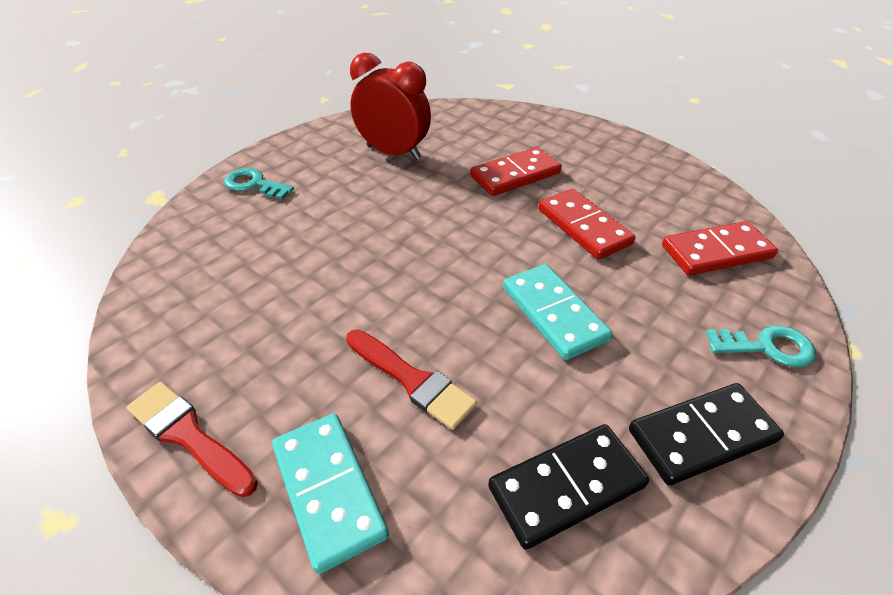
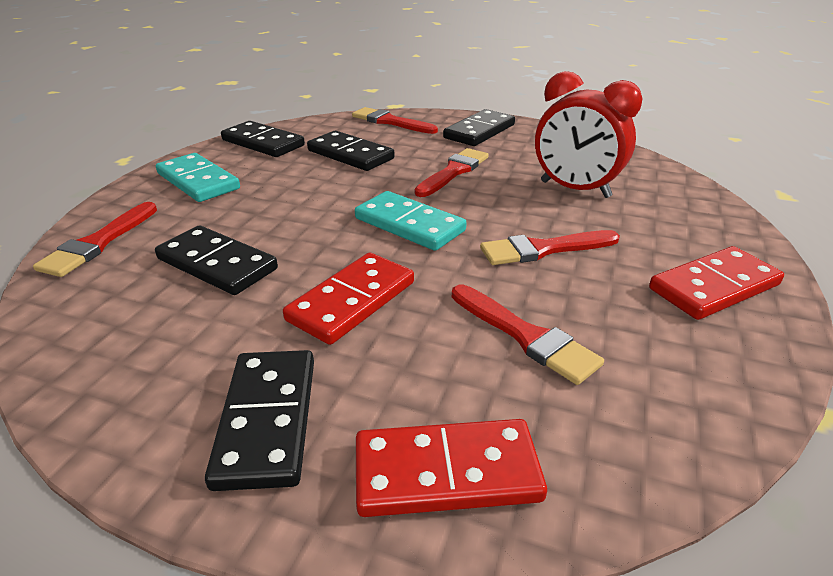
black domino: 2 -> 5
red brush: 2 -> 5
turquoise key: 2 -> 0

